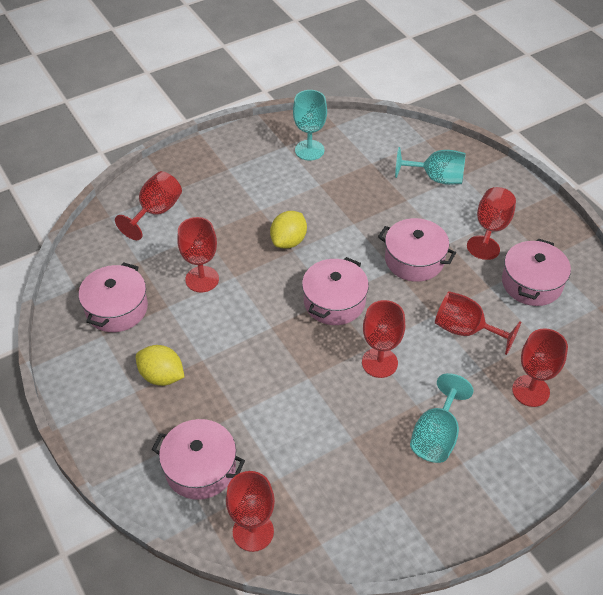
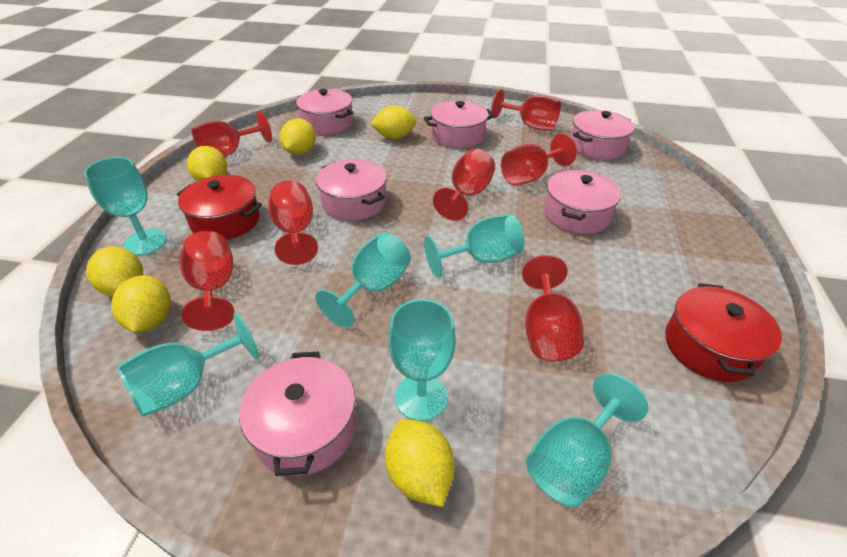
pink pot: 5 -> 6
red pot: 0 -> 2
turquoise goblet: 3 -> 6
yellow lemon: 2 -> 6

